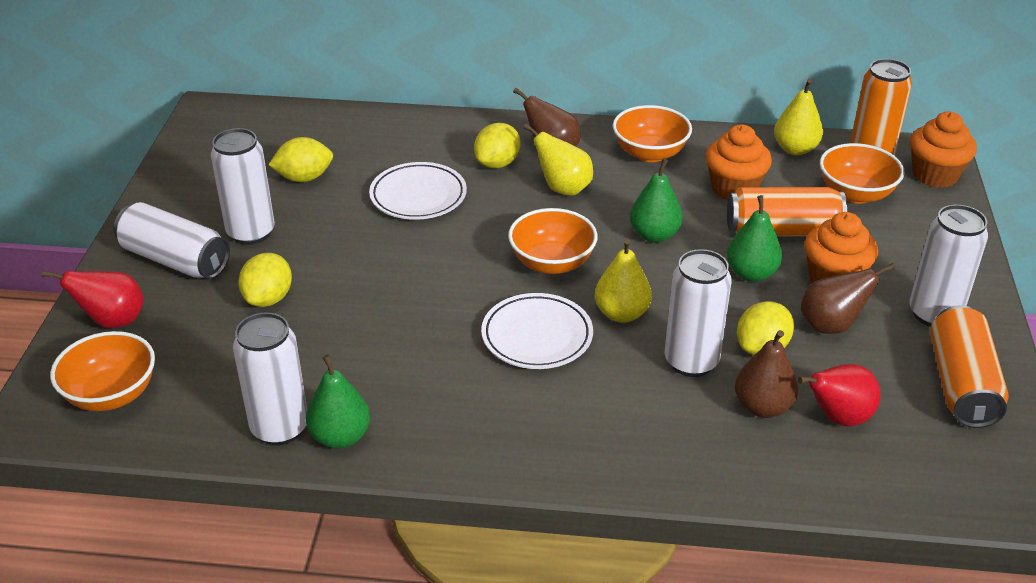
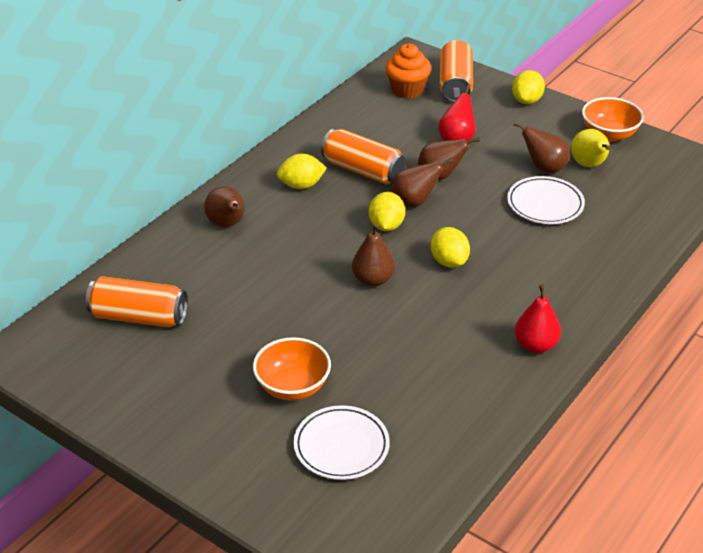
brown pear: 3 -> 5
green pear: 3 -> 0
orange bowl: 4 -> 2
orange cupcake: 3 -> 1
white can: 5 -> 0
yellow pear: 3 -> 1

